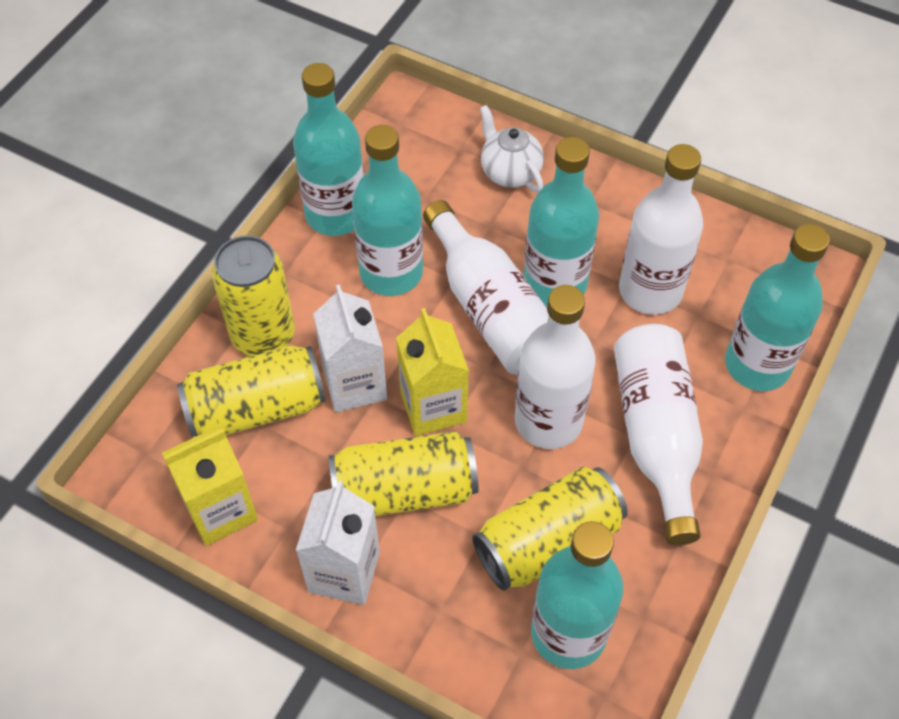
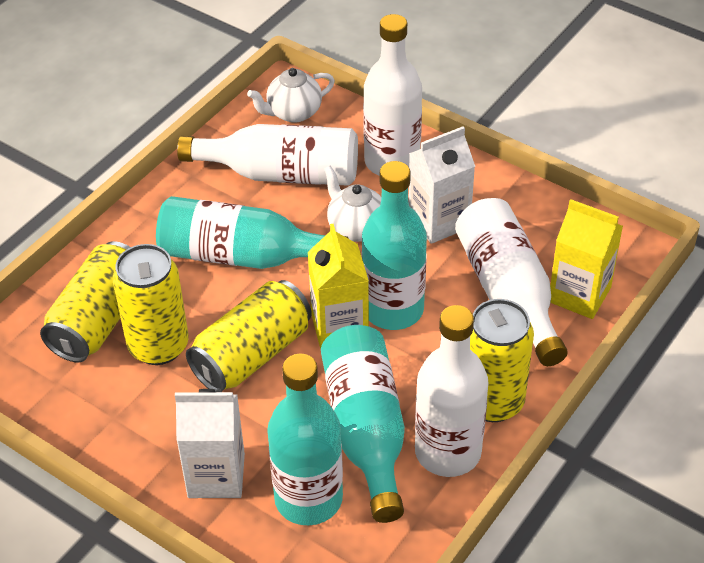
turquoise bottle: 5 -> 4
white teapot: 1 -> 2

